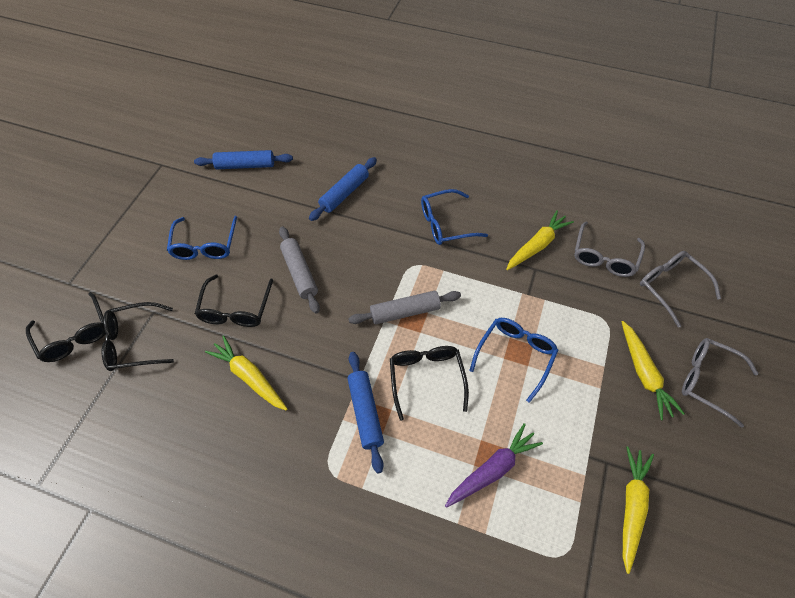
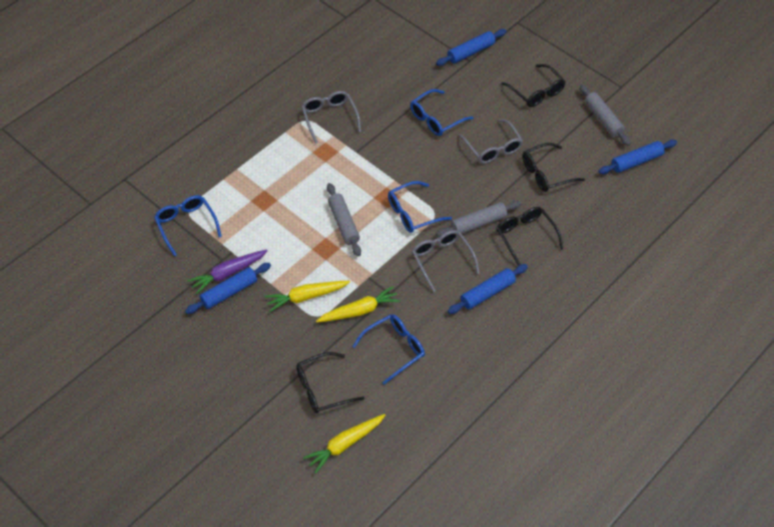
blue glasses: 3 -> 4
blue rolling pin: 3 -> 4
grey rolling pin: 2 -> 3
yellow carrot: 4 -> 3

